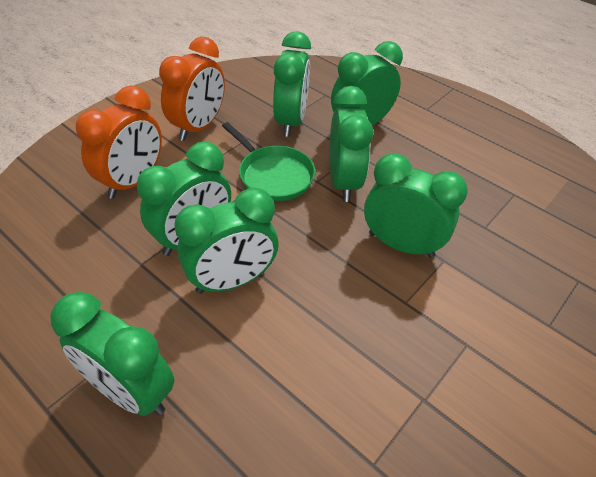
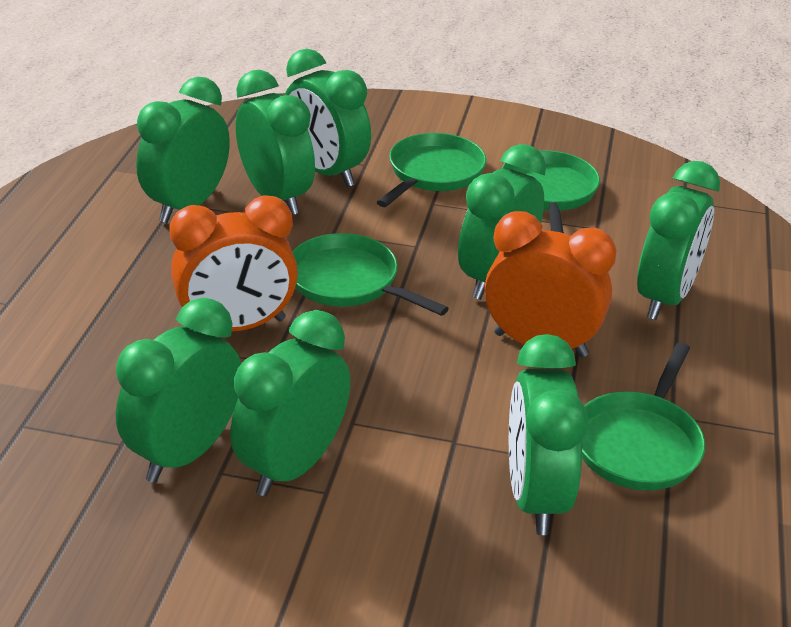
green clock: 7 -> 8
green pan: 1 -> 4

